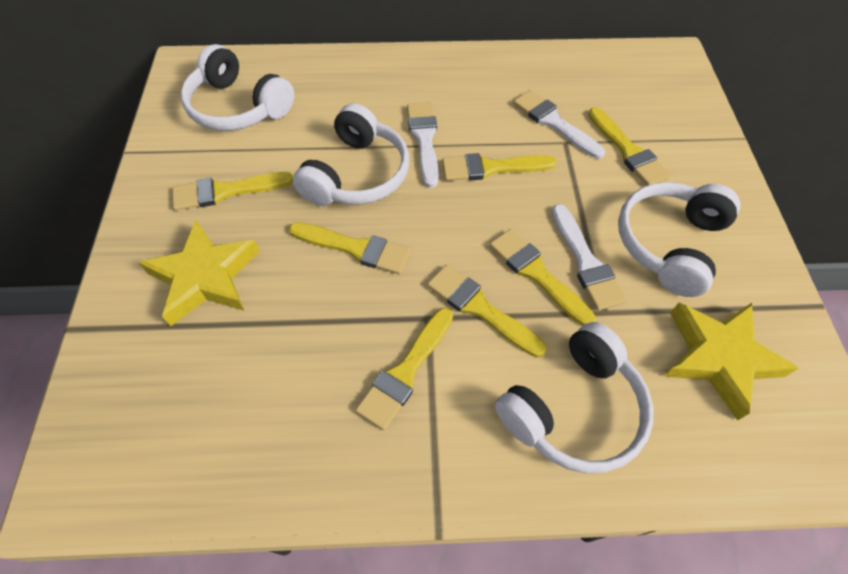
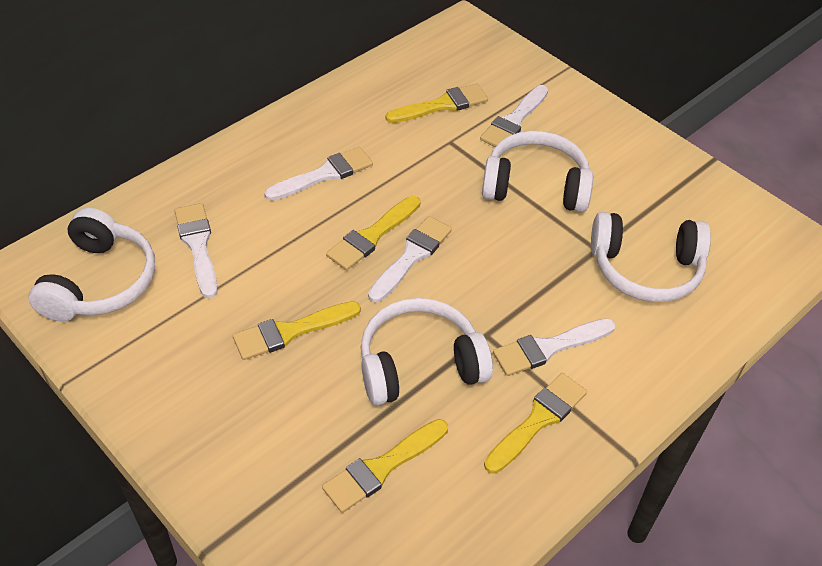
white brush: 3 -> 5
yellow brush: 7 -> 5
yellow star: 2 -> 0

